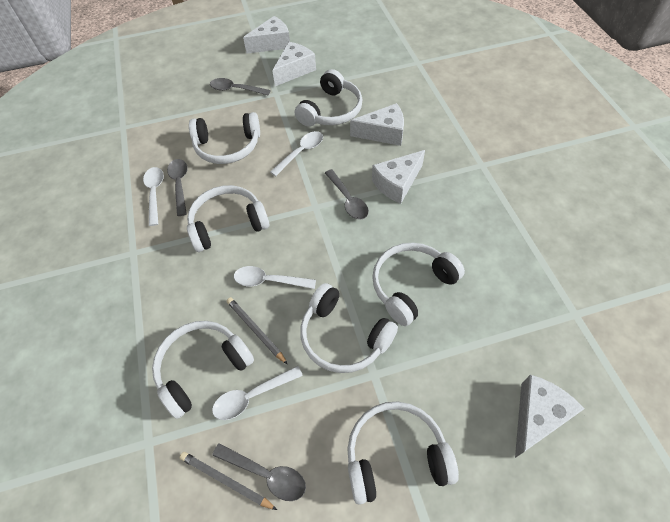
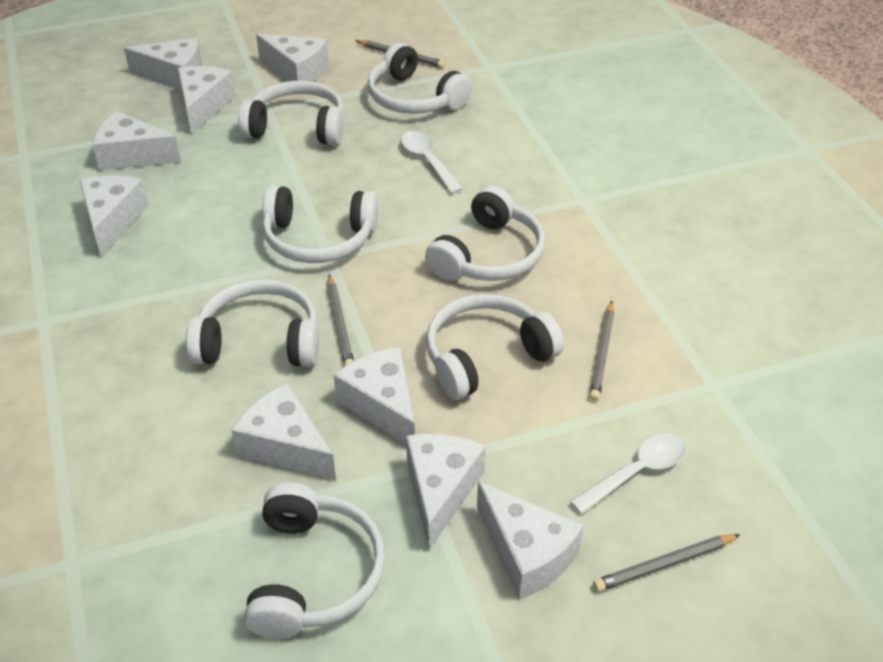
grey pencil: 2 -> 4
grey spoon: 4 -> 0
white cheese: 5 -> 9
white spoon: 4 -> 2

